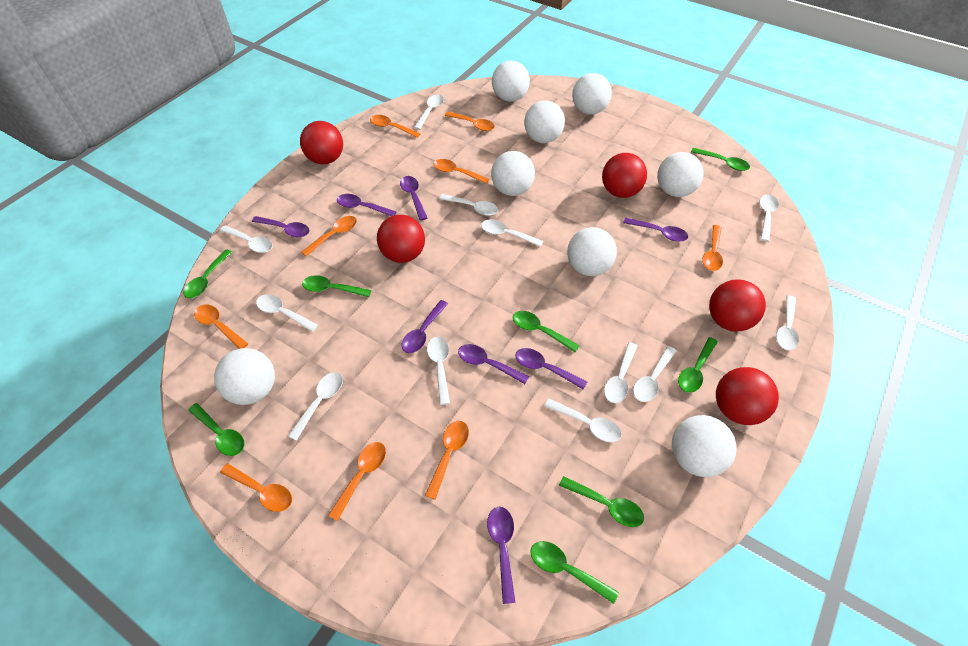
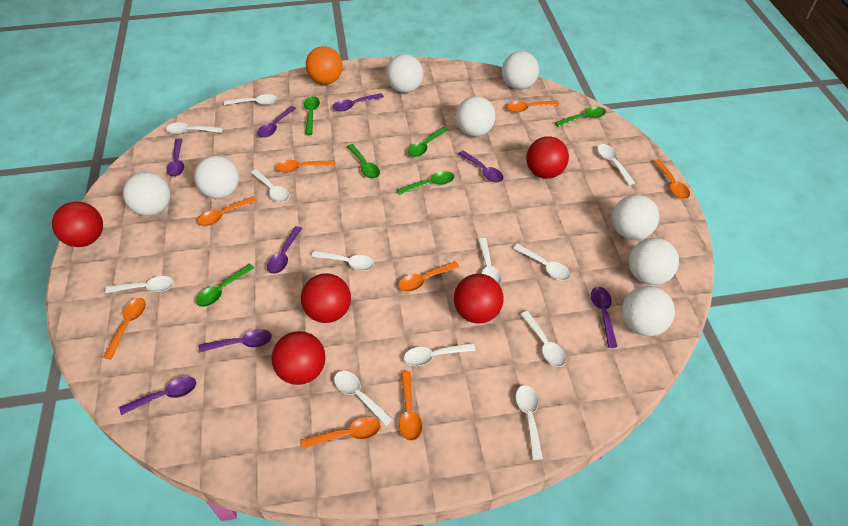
green spoon: 8 -> 6
orange ball: 0 -> 1
orange spoon: 9 -> 8

